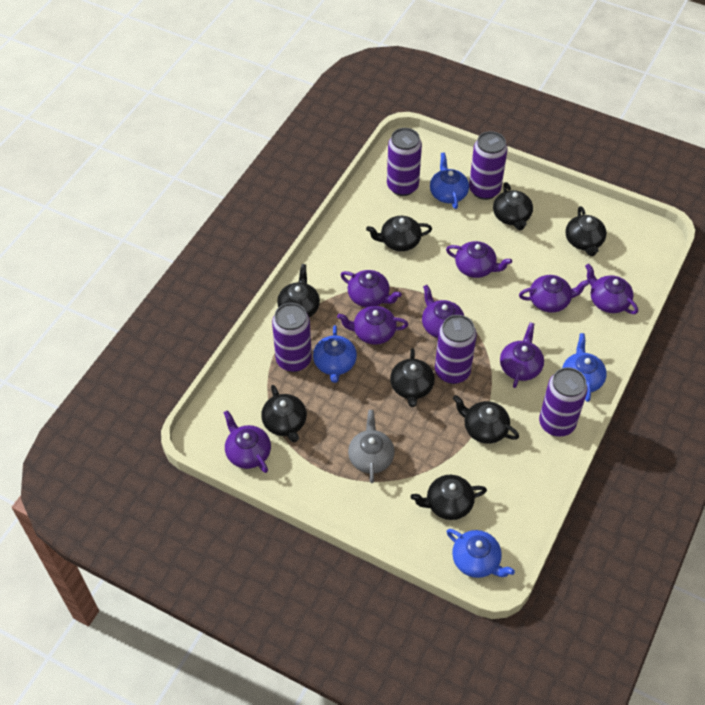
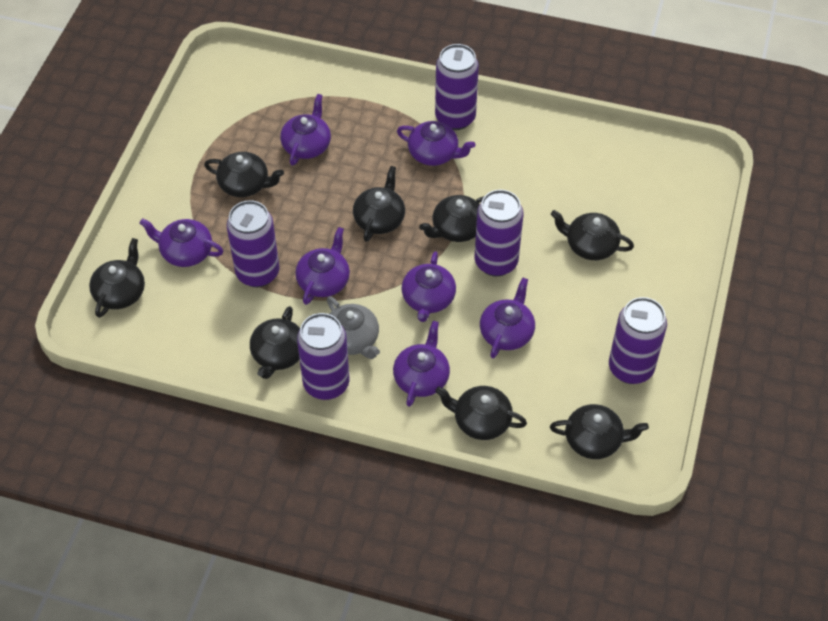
blue teapot: 4 -> 0
purple teapot: 8 -> 7

